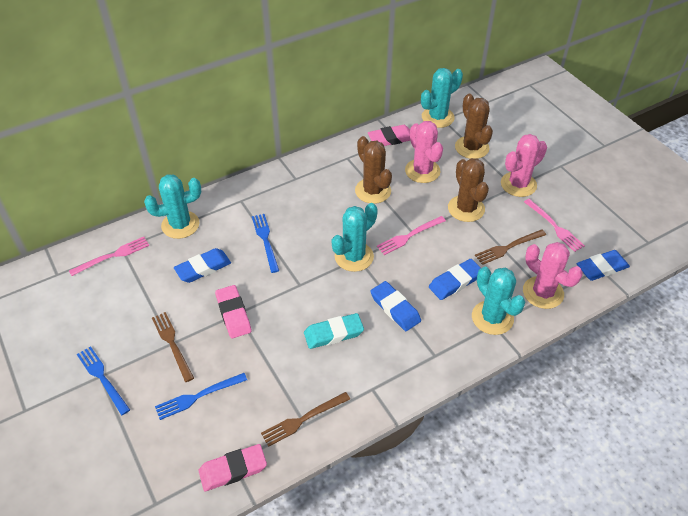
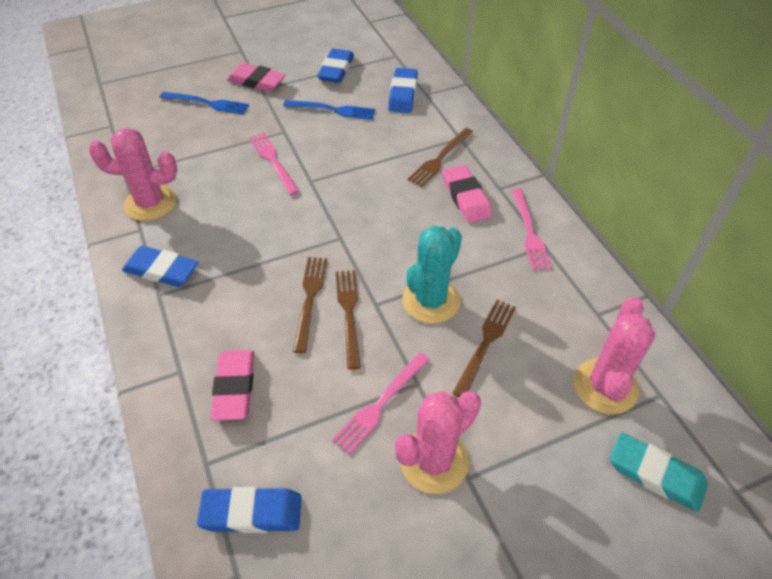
blue fork: 3 -> 2
brown cactus: 3 -> 0
brown fork: 3 -> 4
turquoise cactus: 4 -> 1

